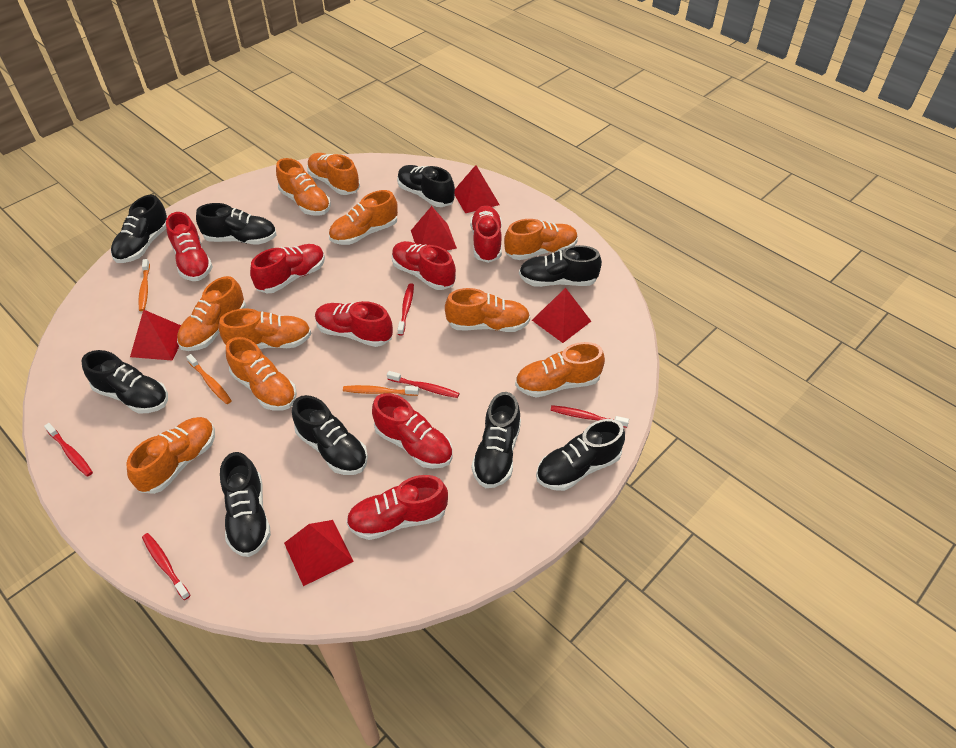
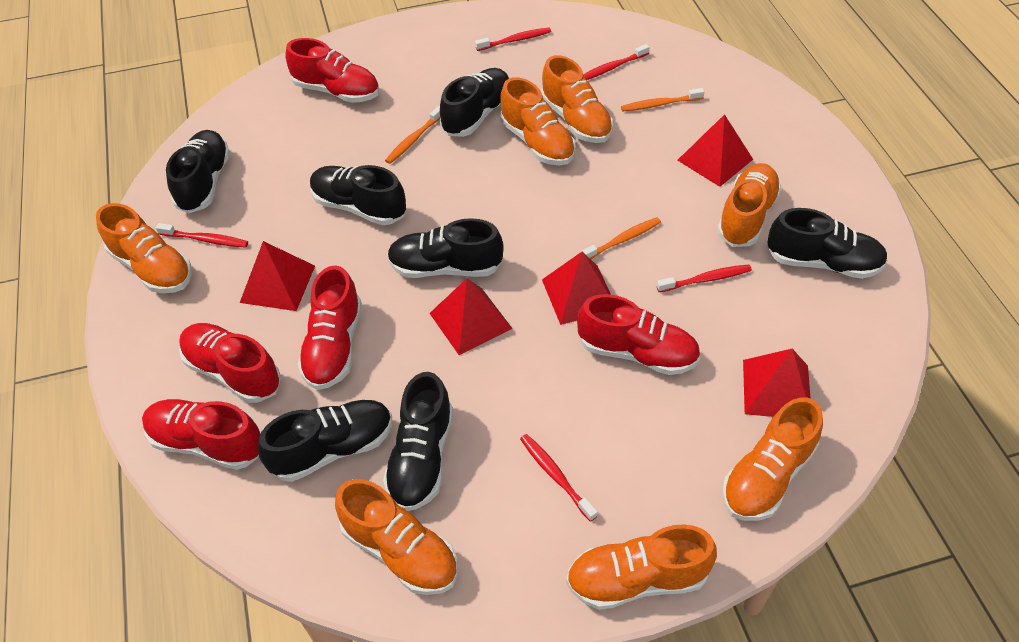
black shoe: 9 -> 7
orange shoe: 10 -> 7
red shoe: 7 -> 5

